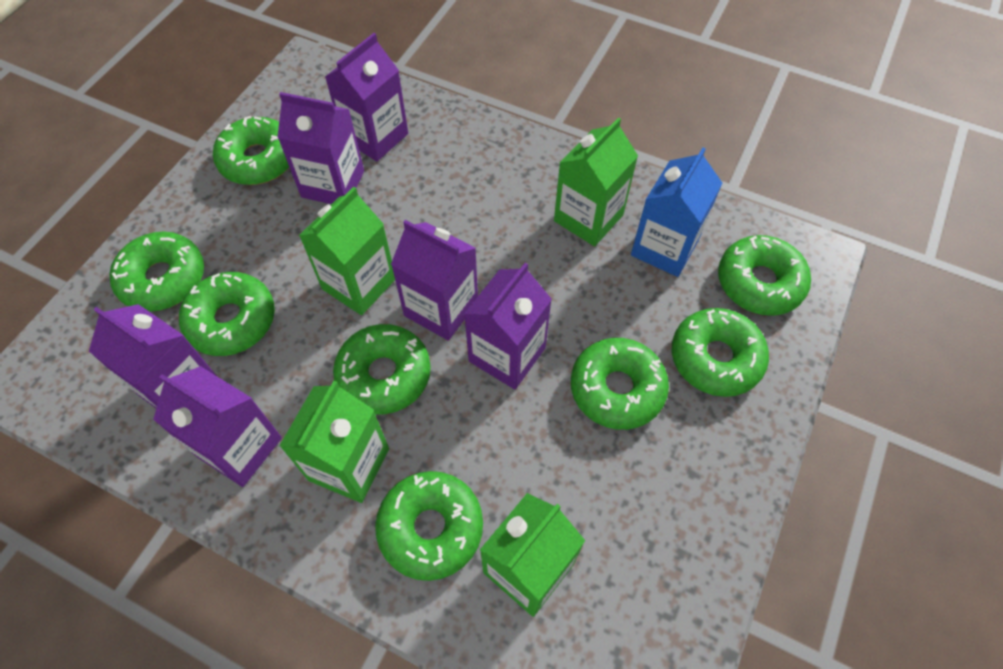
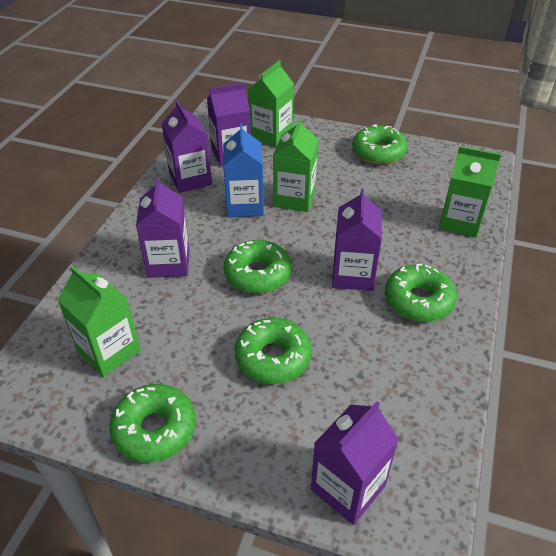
green donut: 8 -> 5
purple carton: 6 -> 5

